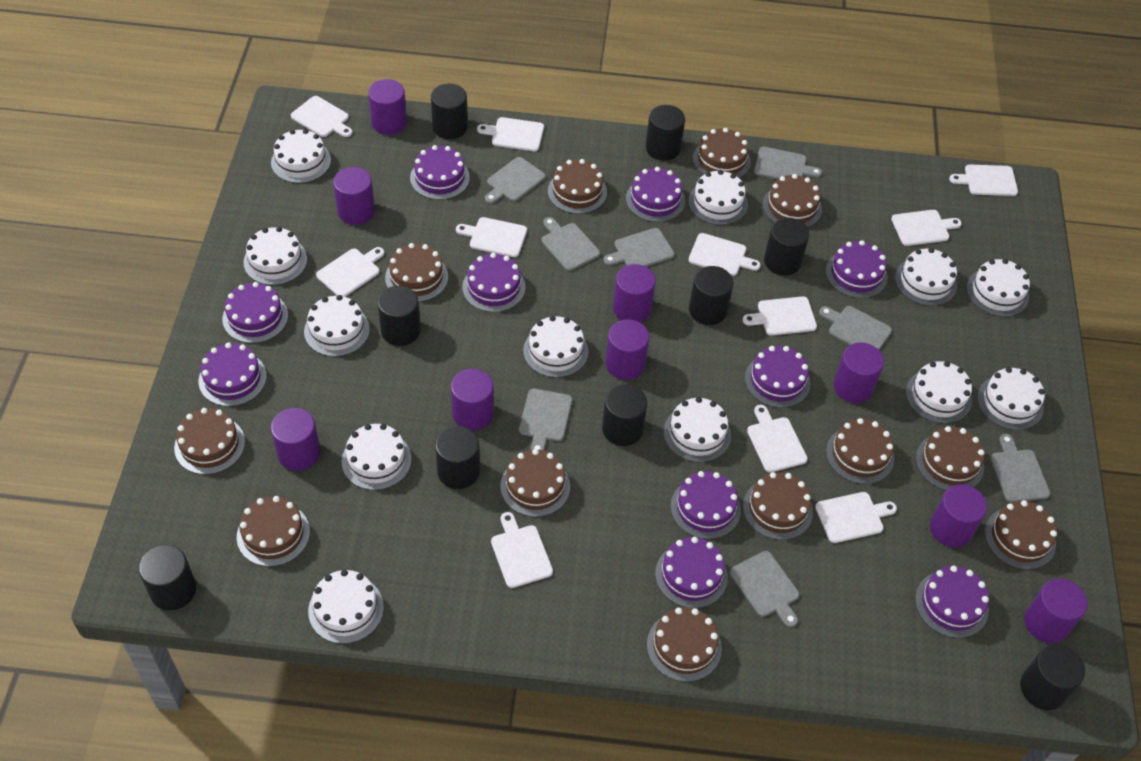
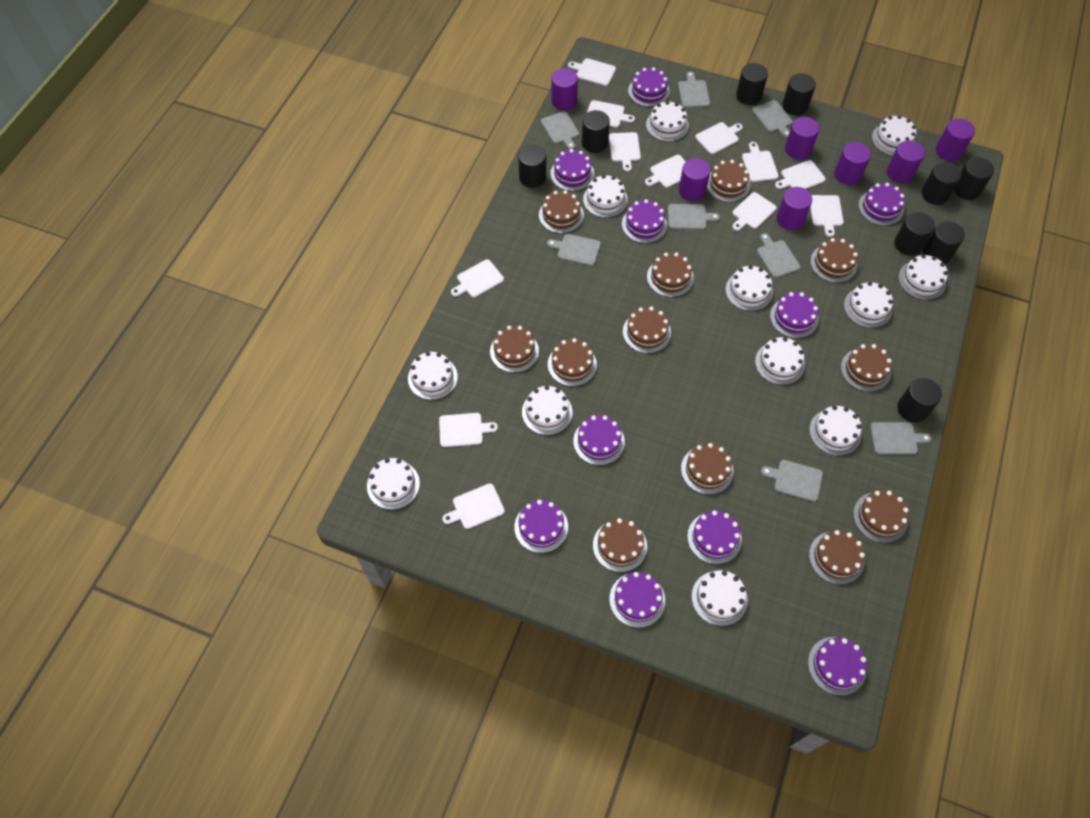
purple cylinder: 9 -> 7
white cutting board: 11 -> 12

